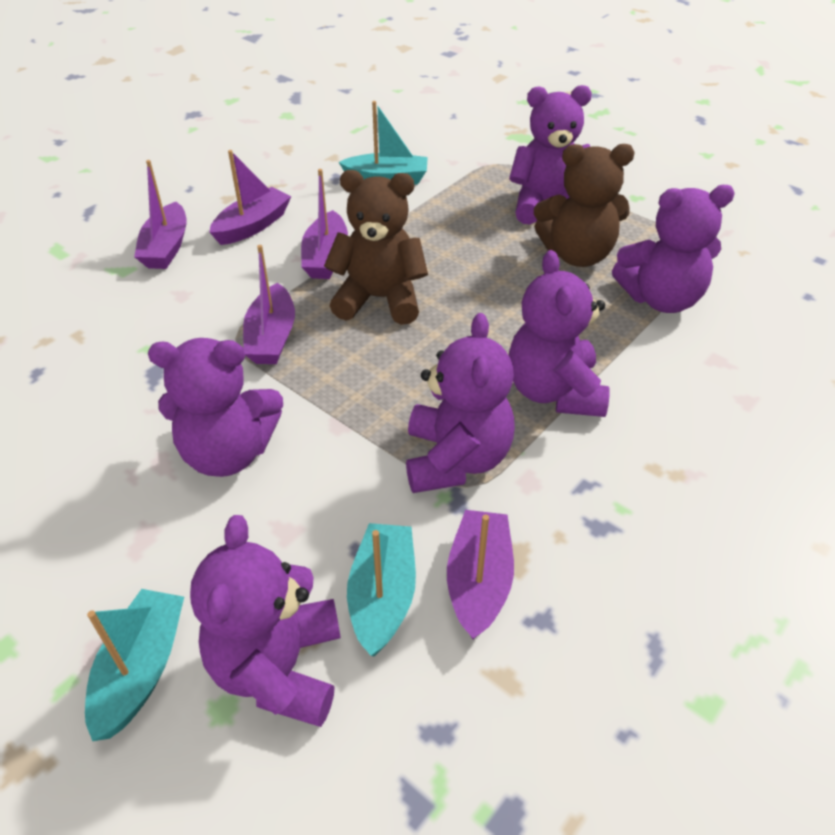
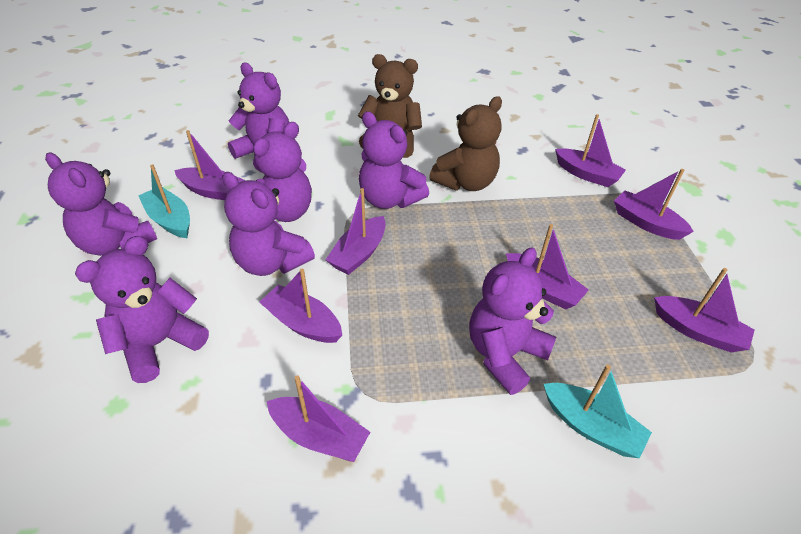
purple boat: 5 -> 8
purple teddy bear: 6 -> 7
turquoise boat: 3 -> 2

